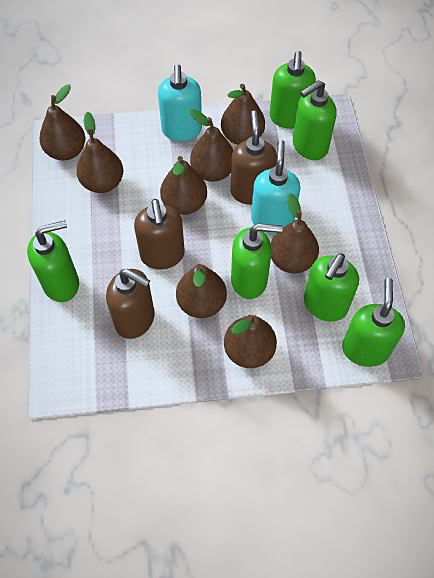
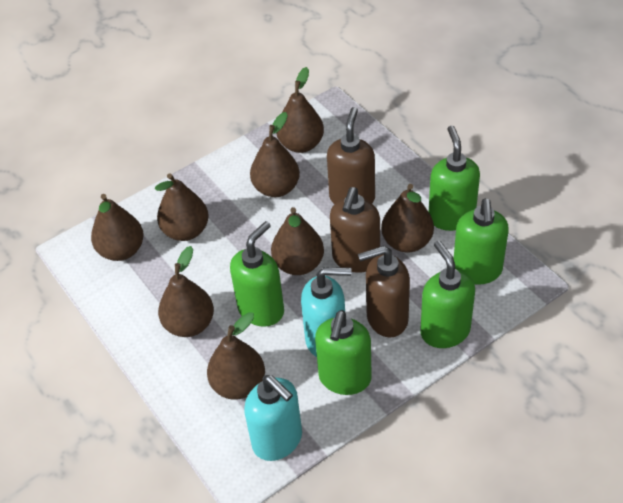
green soap dispenser: 6 -> 5

